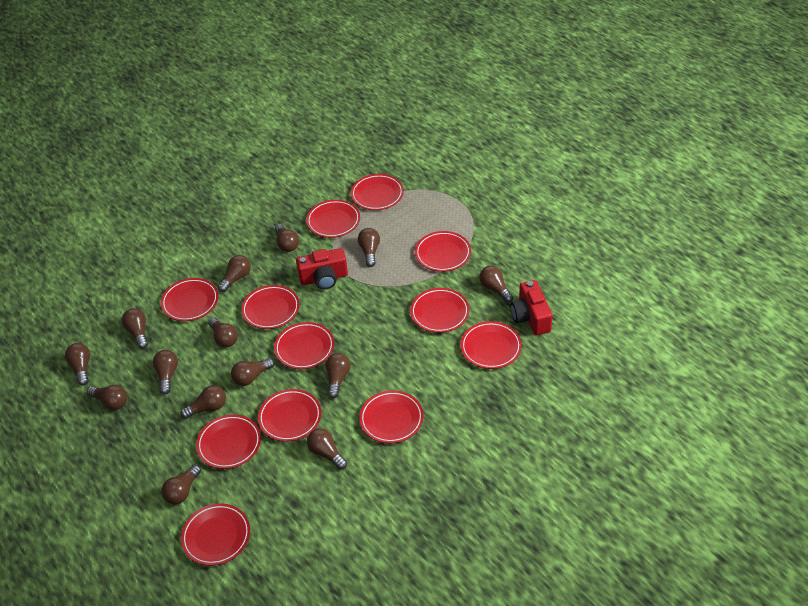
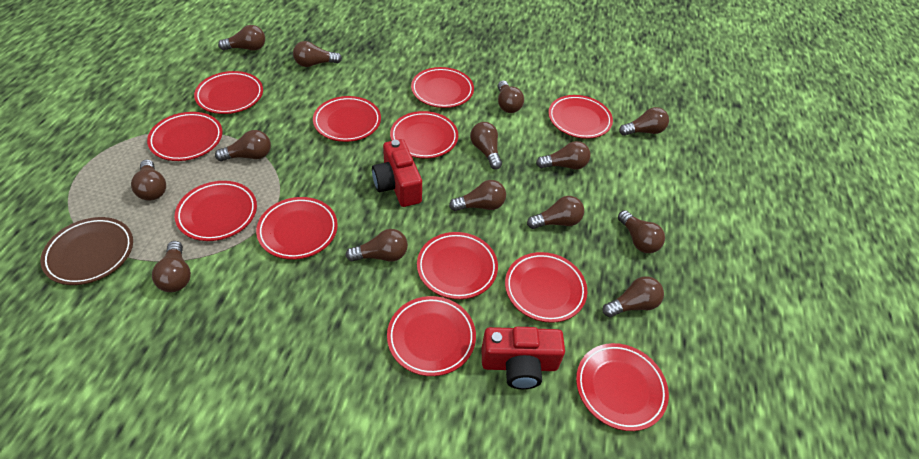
brown plate: 0 -> 1

